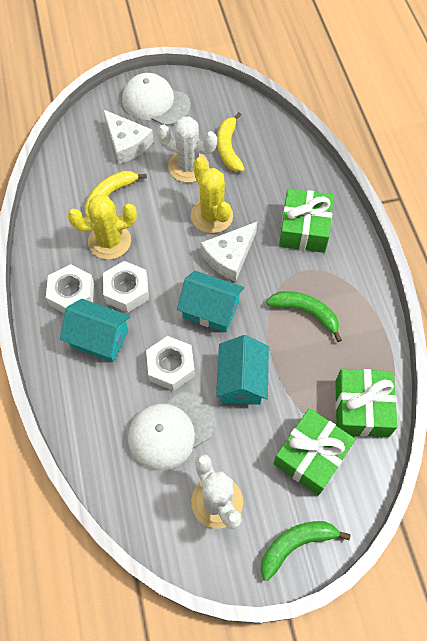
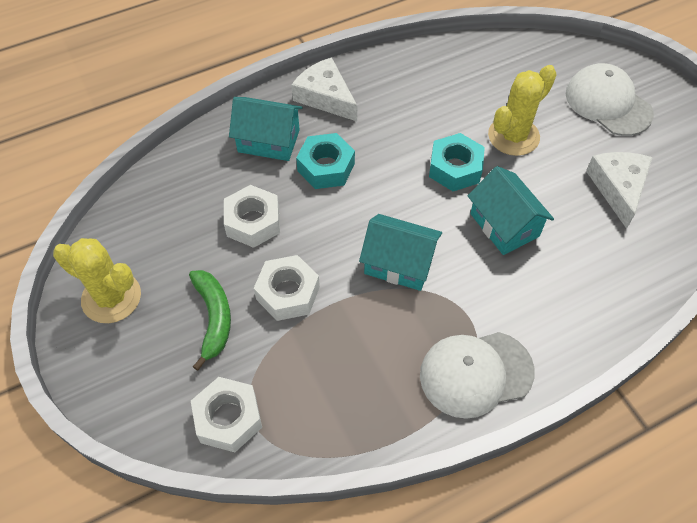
green banana: 2 -> 1
green gift: 3 -> 0
turquoise nut: 0 -> 2
white cactus: 2 -> 0
yellow banana: 2 -> 0

